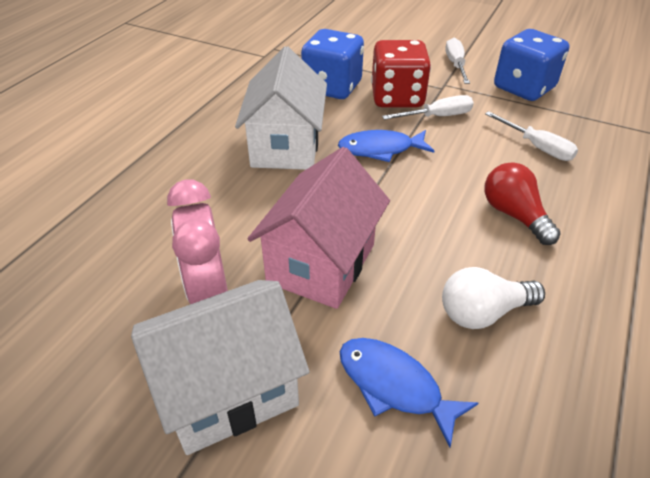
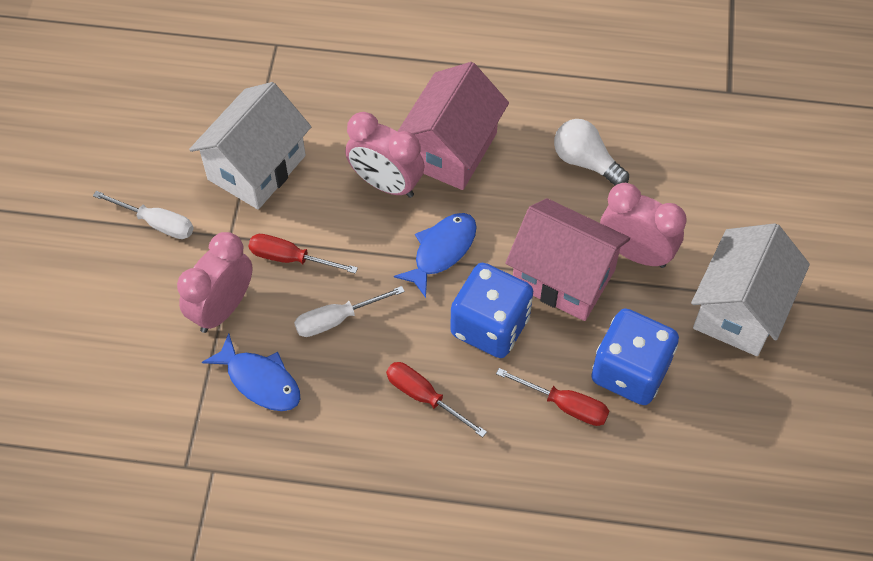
pink clock: 1 -> 3
pink house: 1 -> 2
red dice: 1 -> 0
red light bulb: 1 -> 0
red screwdriver: 0 -> 3
white screwdriver: 3 -> 2

